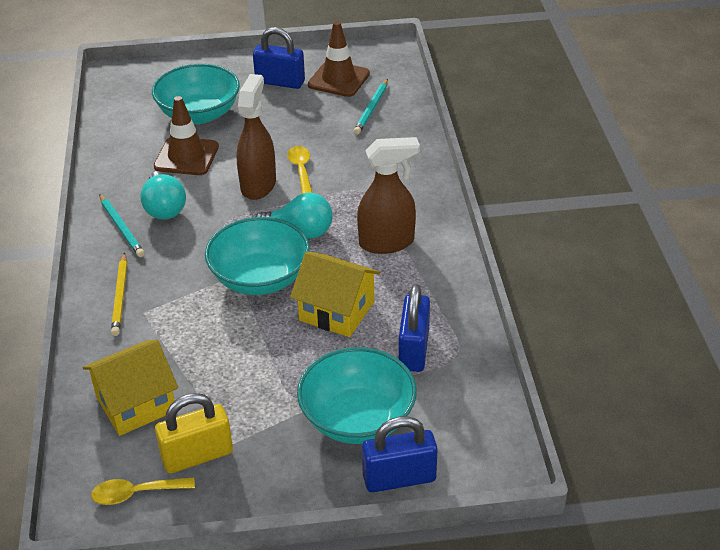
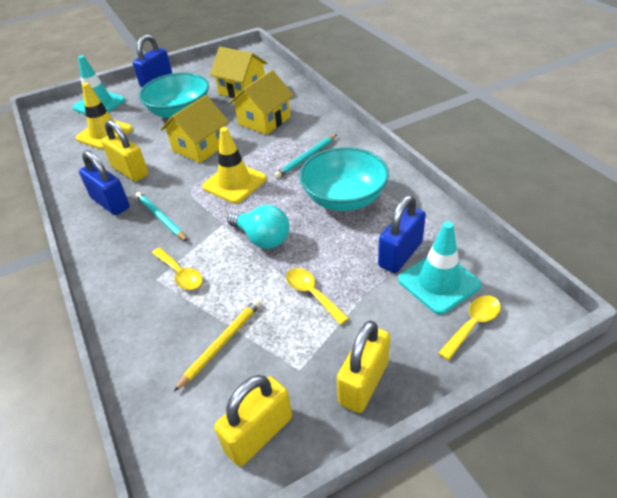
brown spray bottle: 2 -> 0
brown traffic cone: 2 -> 0
turquoise bowl: 3 -> 2
turquoise light bulb: 2 -> 1
turquoise traffic cone: 0 -> 2
yellow house: 2 -> 3
yellow padlock: 1 -> 3
yellow spoon: 2 -> 3
yellow traffic cone: 0 -> 2

